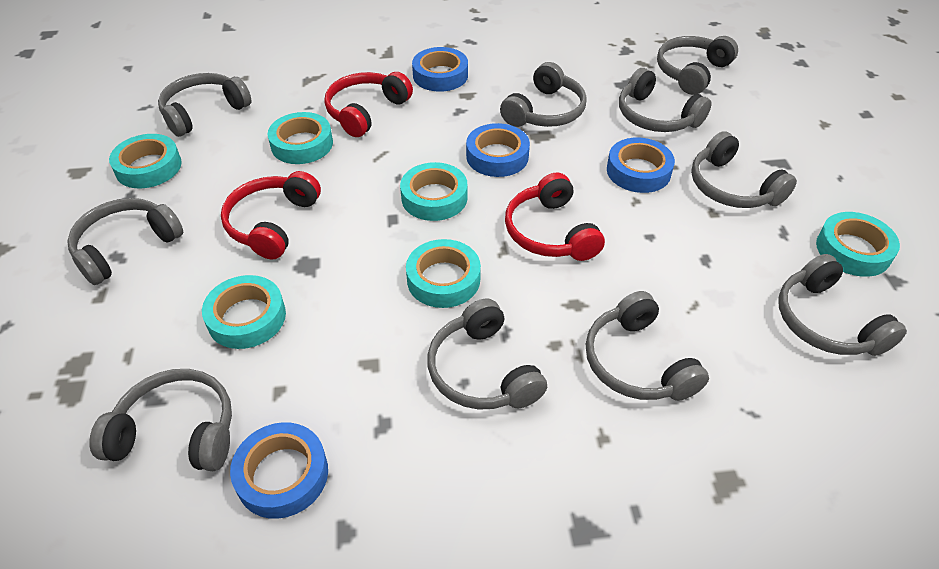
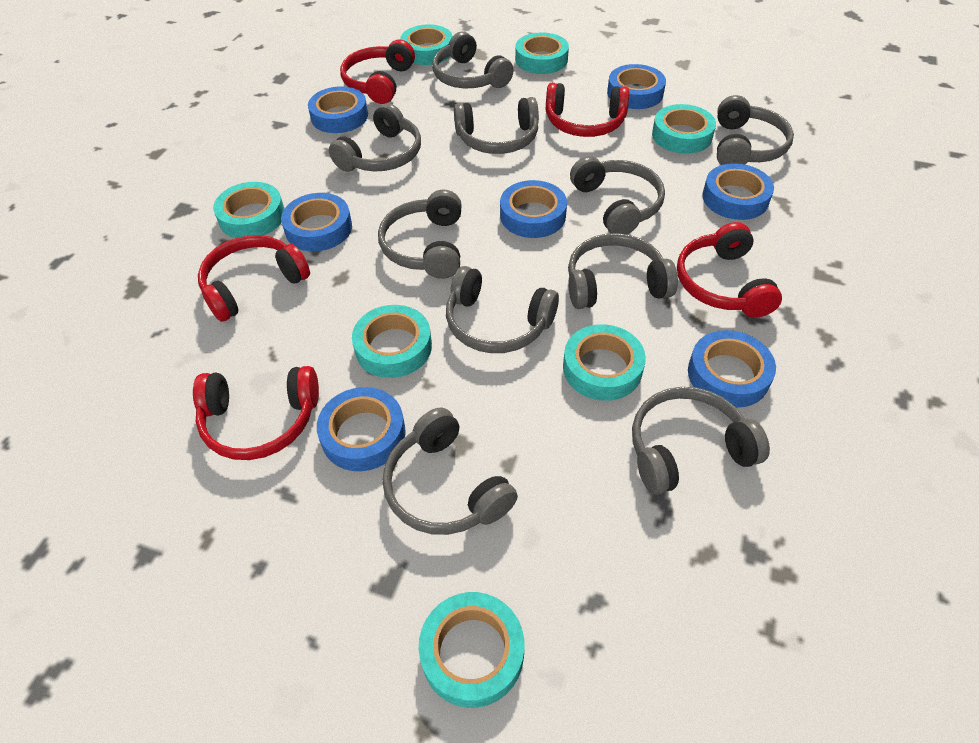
blue tape: 4 -> 7
red headphones: 3 -> 5
turquoise tape: 6 -> 7

